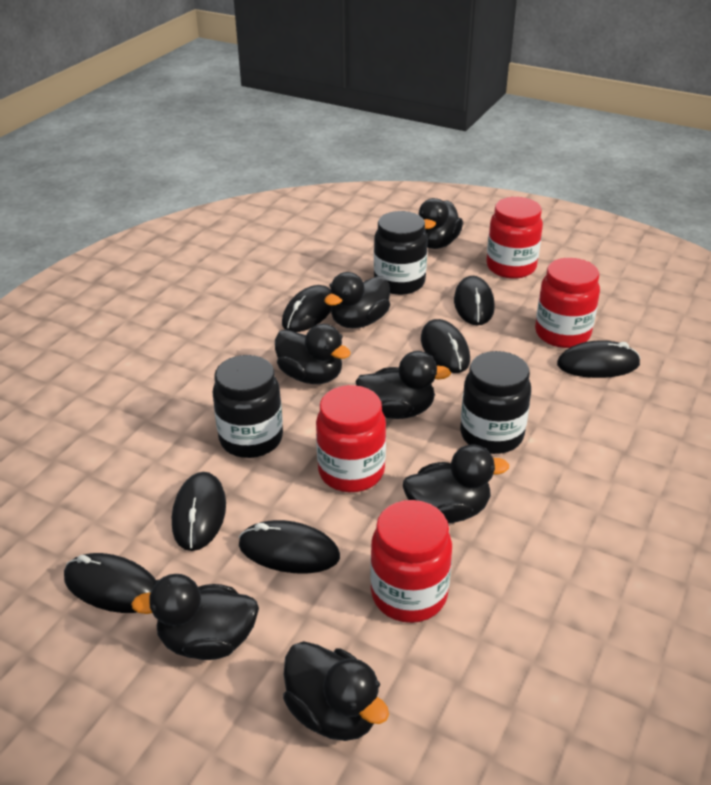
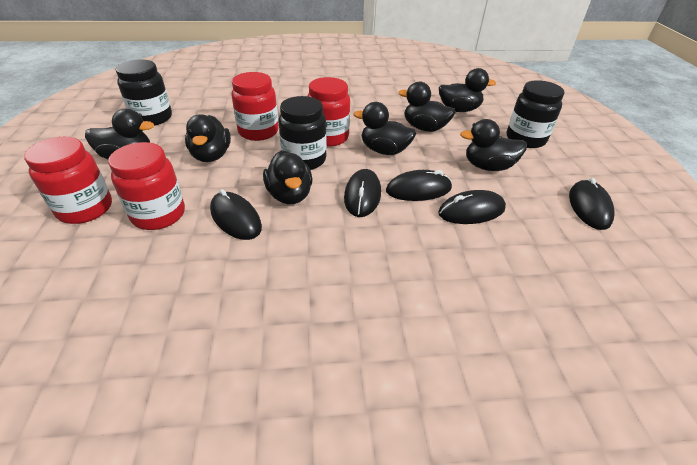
black mouse: 7 -> 5

